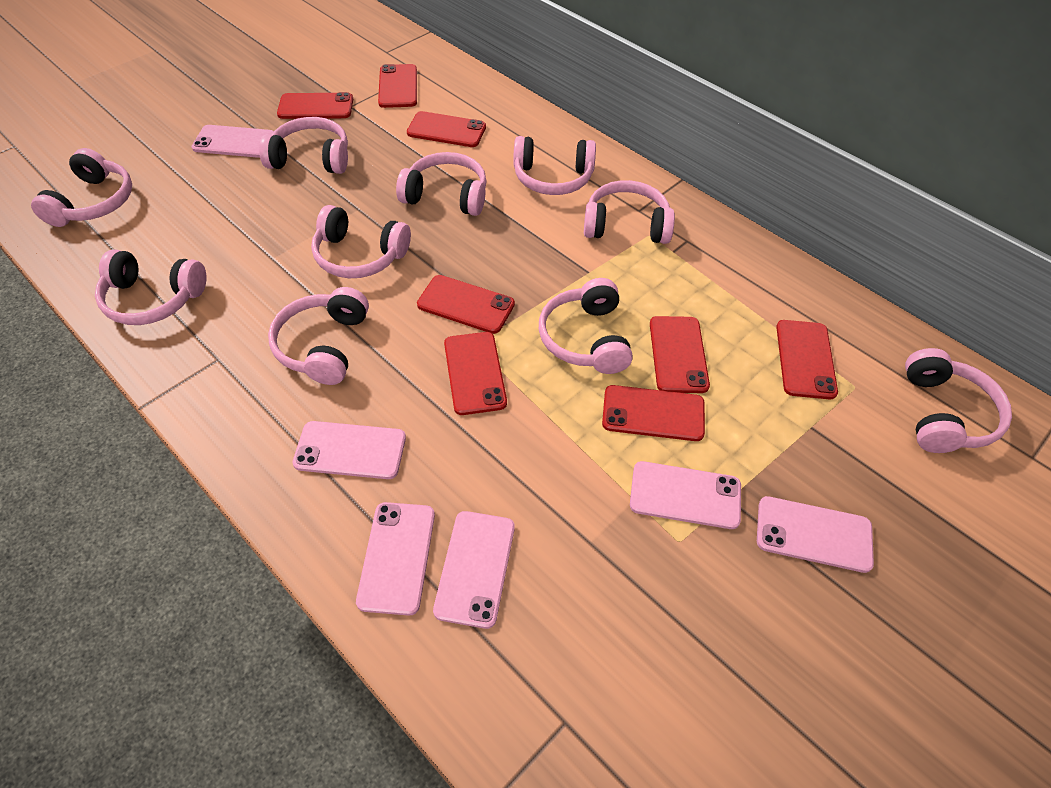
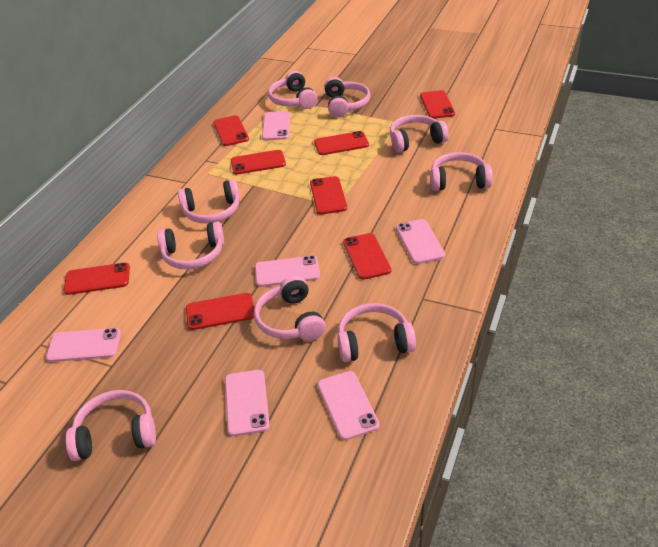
pink headphones: 10 -> 9

